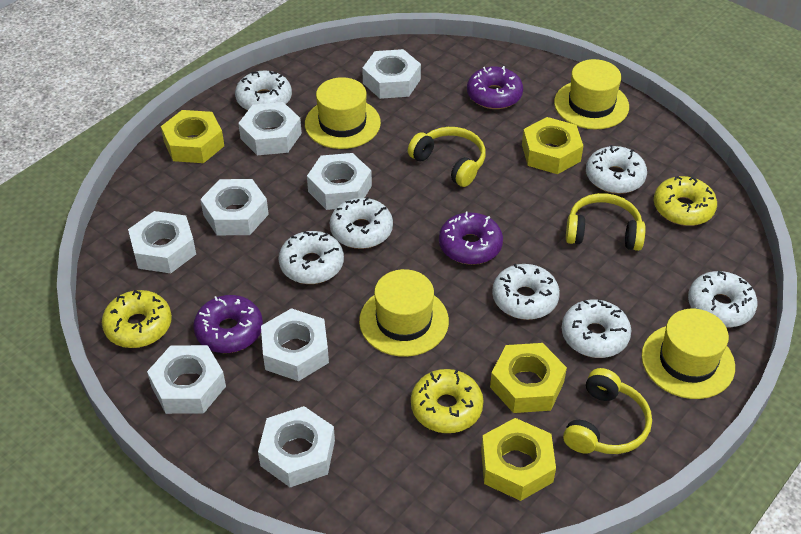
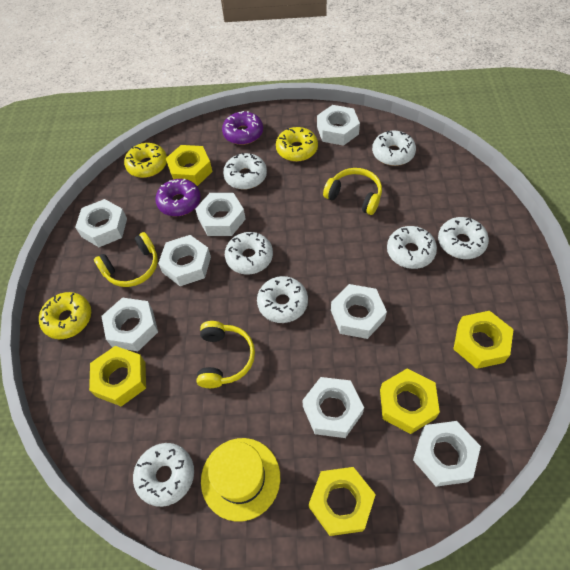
purple donut: 3 -> 2
yellow hat: 4 -> 1
yellow nut: 4 -> 5

